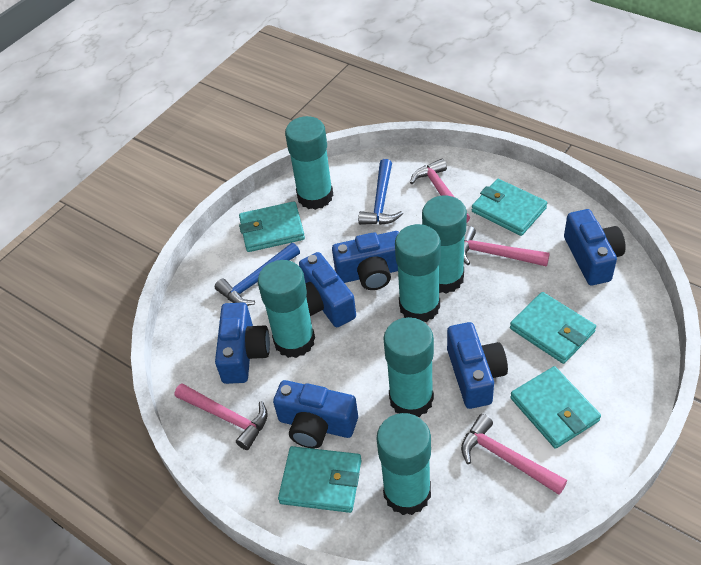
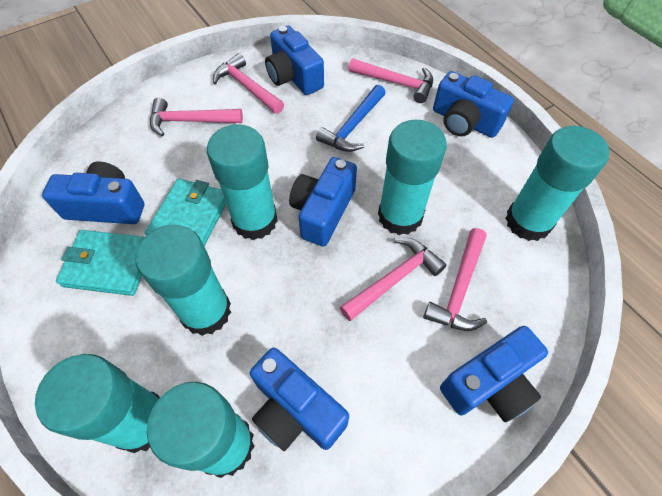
blue hammer: 2 -> 1
pink hammer: 4 -> 5
turquoise wallet: 5 -> 2

